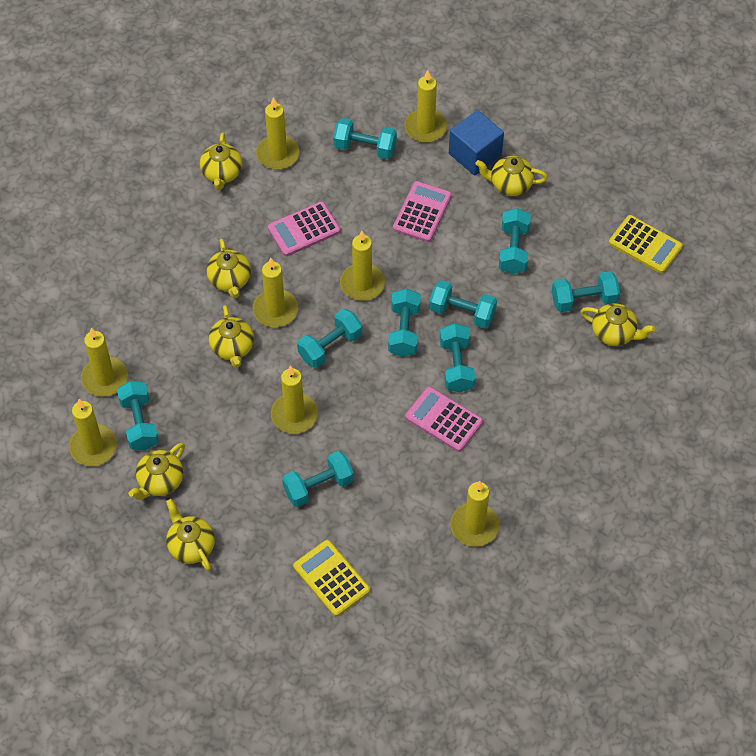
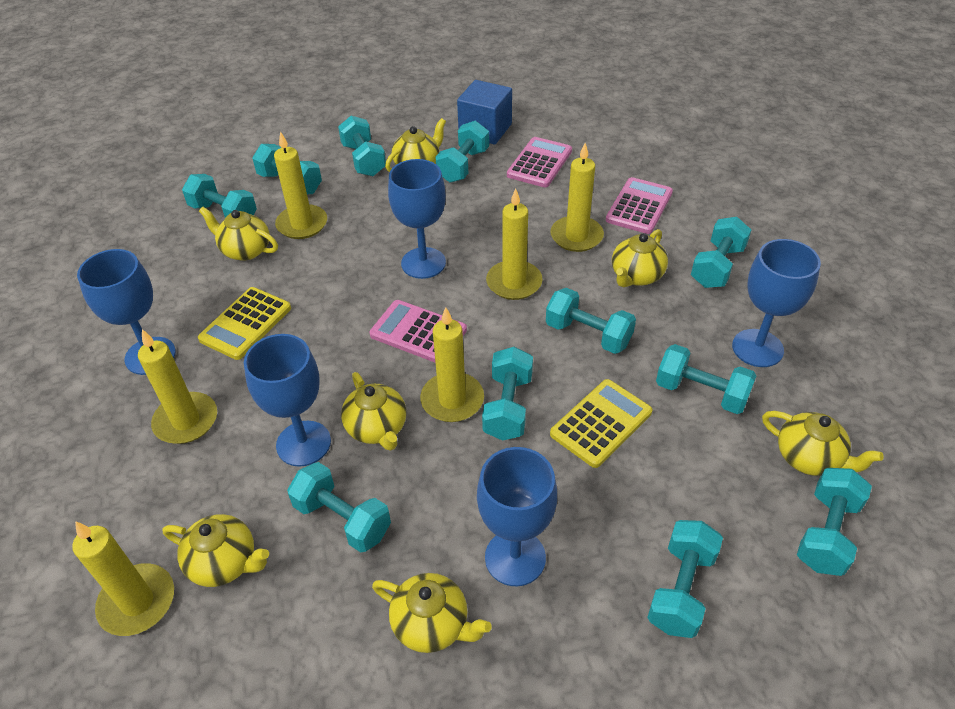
blue goblet: 0 -> 5
turquoise dumbbell: 9 -> 11
yellow candle: 8 -> 6

